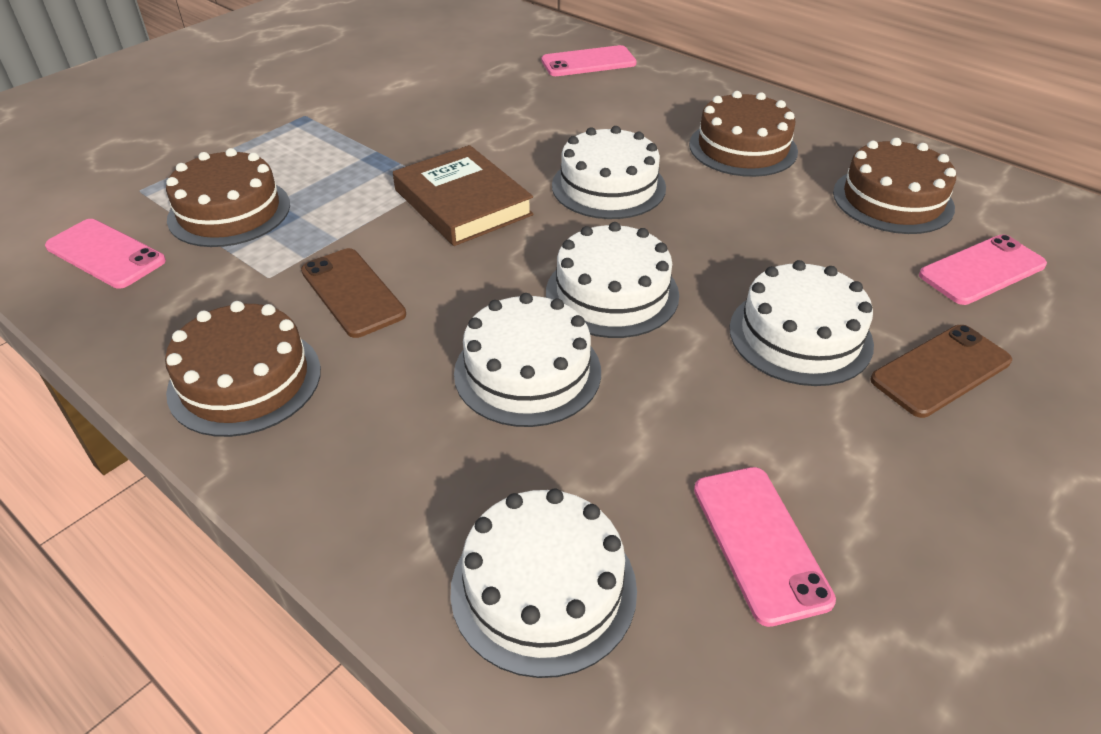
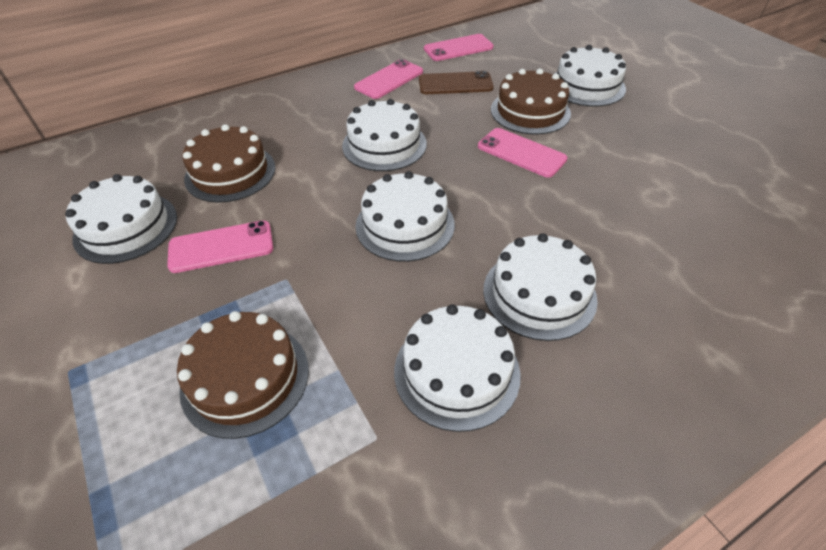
brown book: 1 -> 0
brown cake: 4 -> 3
brown phone: 2 -> 1
white cake: 5 -> 6

